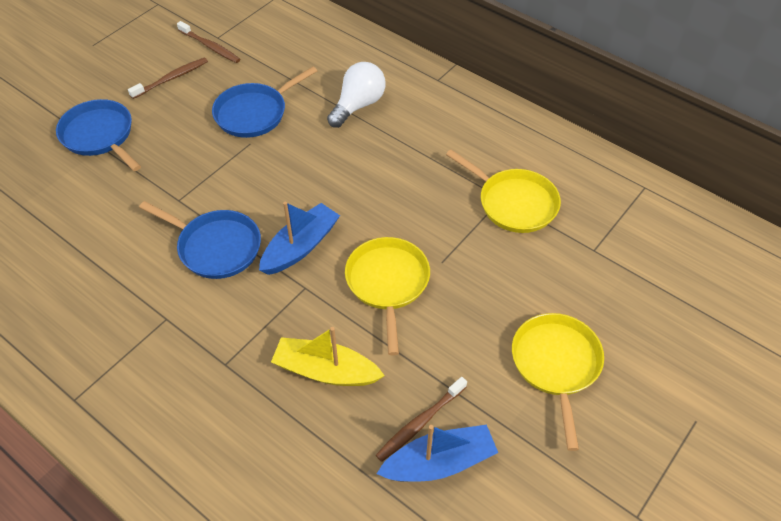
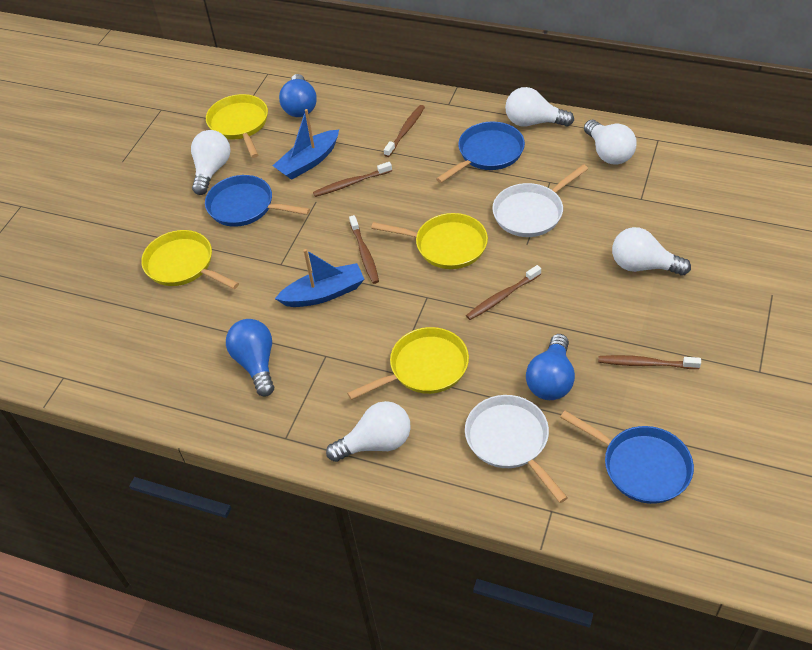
blue light bulb: 0 -> 3
brown toothbrush: 3 -> 5
white light bulb: 1 -> 5
white pan: 0 -> 2
yellow boat: 1 -> 0
yellow pan: 3 -> 4

